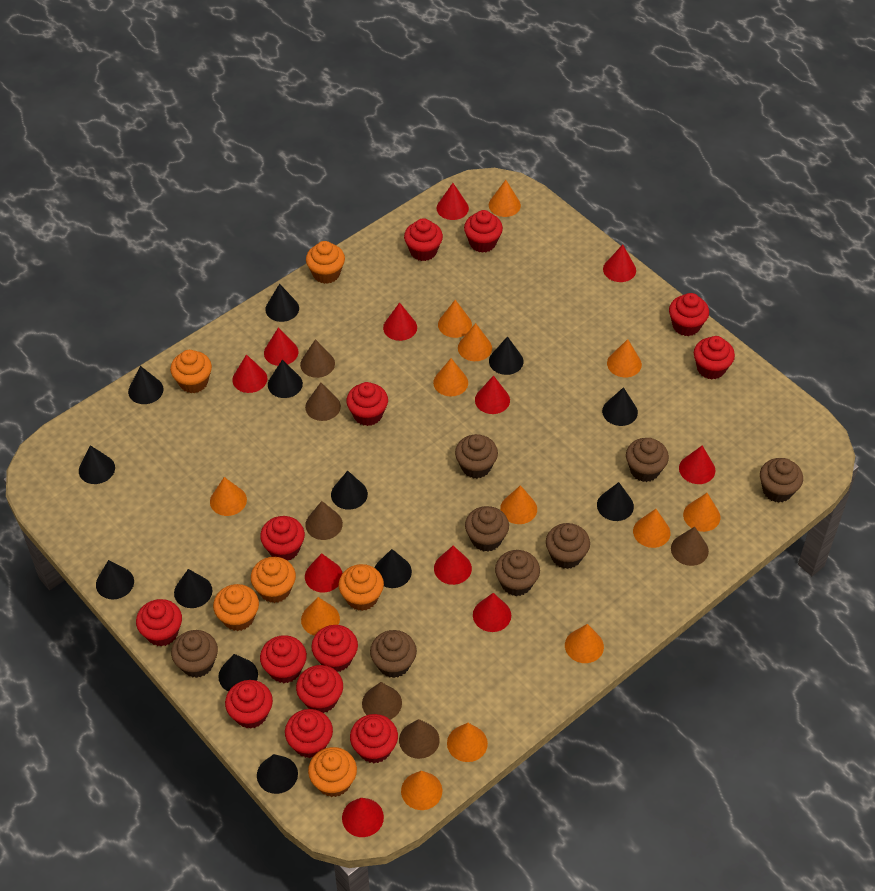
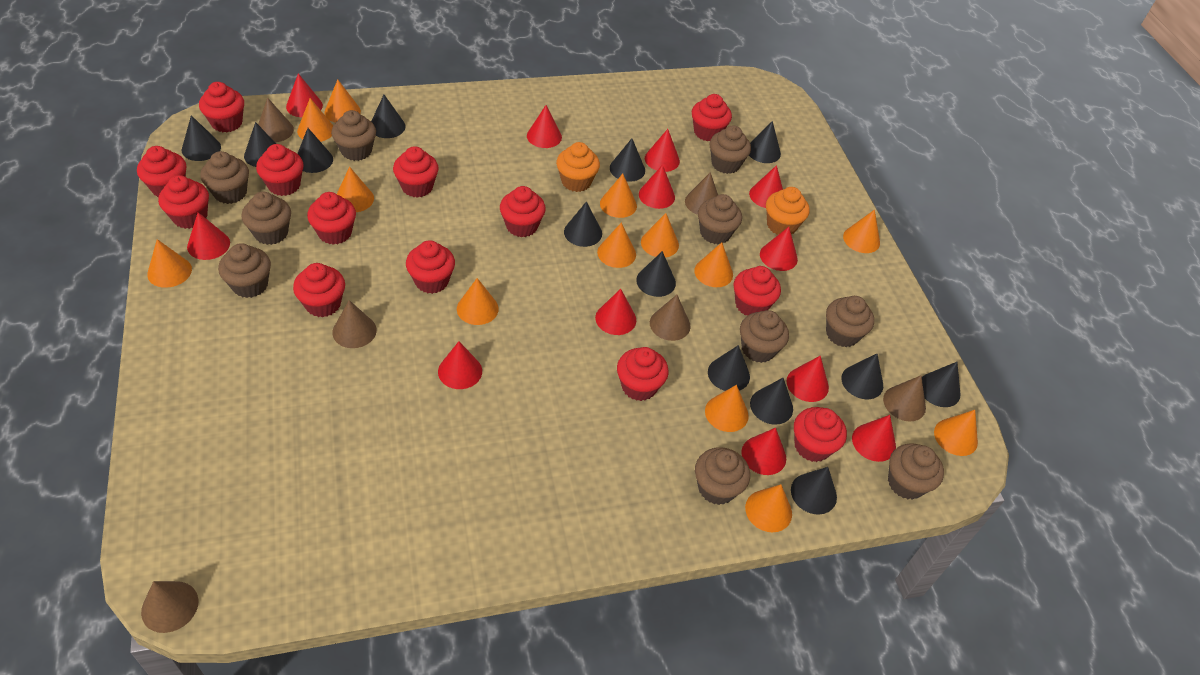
brown cupcake: 8 -> 10
orange cupcake: 6 -> 2
red cone: 11 -> 12

